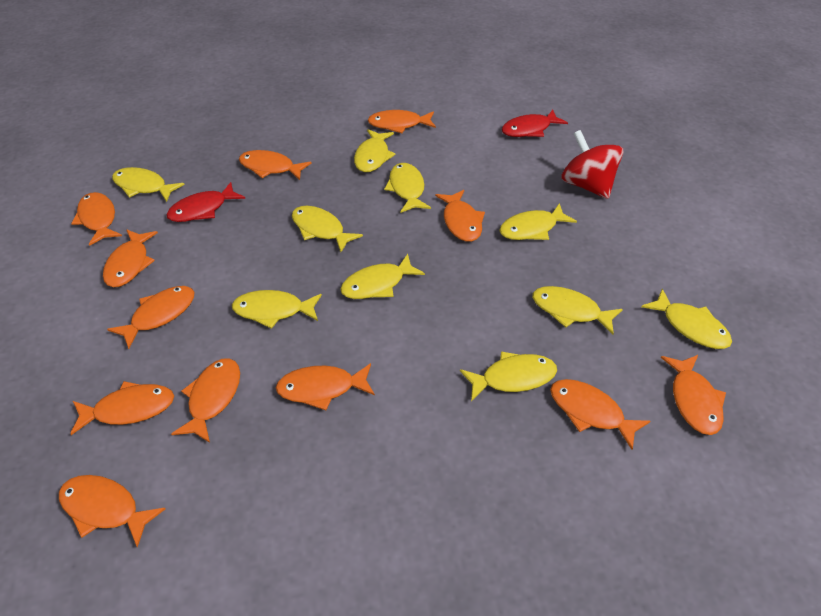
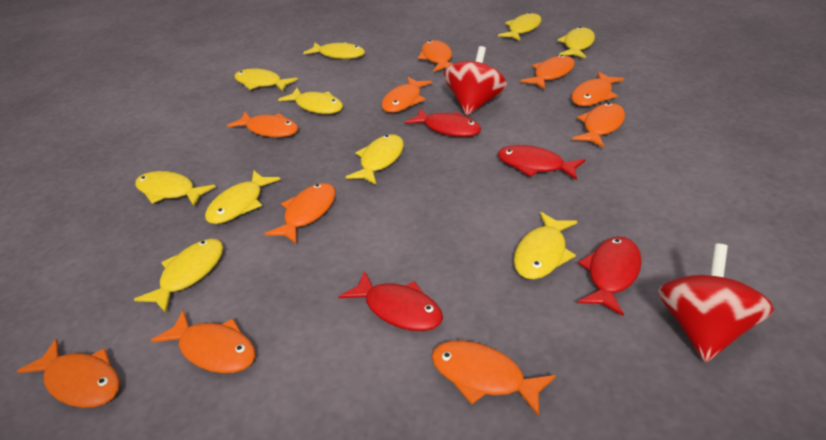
orange fish: 12 -> 10
red fish: 2 -> 4
red spinning top: 1 -> 2

